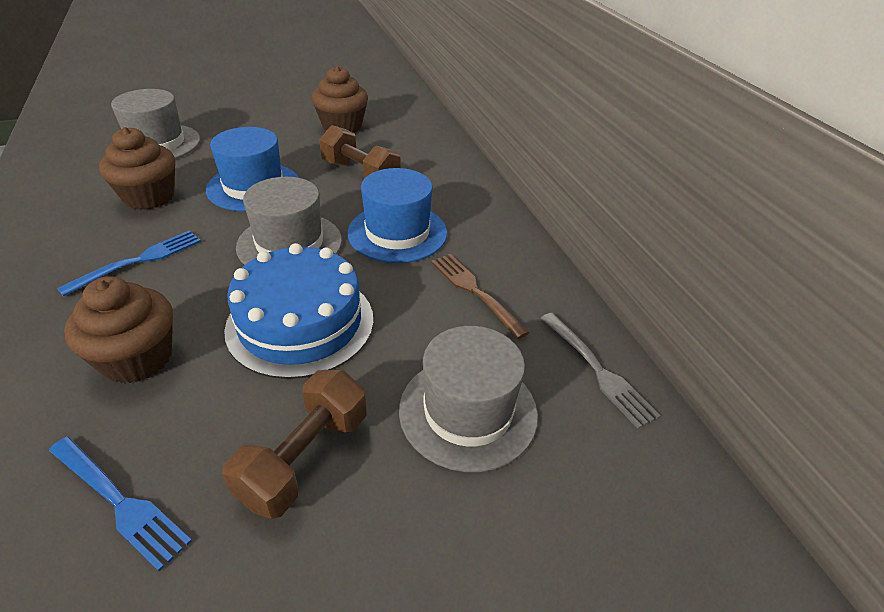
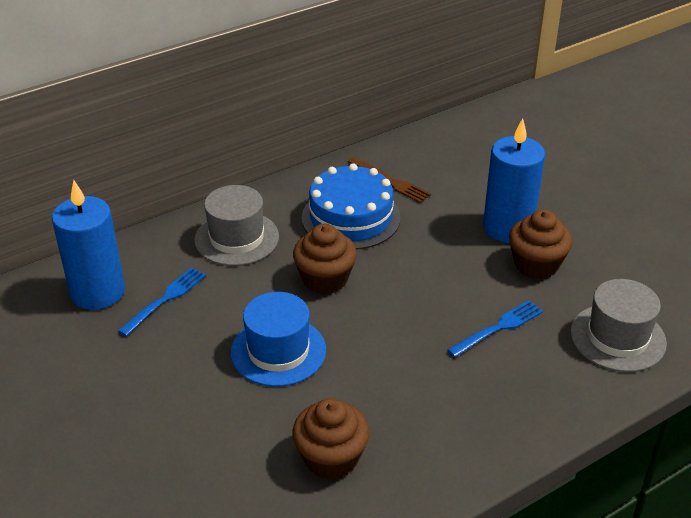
blue candle: 0 -> 2
blue hat: 2 -> 1
brown dumbbell: 2 -> 0
grey fork: 1 -> 0
grey hat: 3 -> 2

